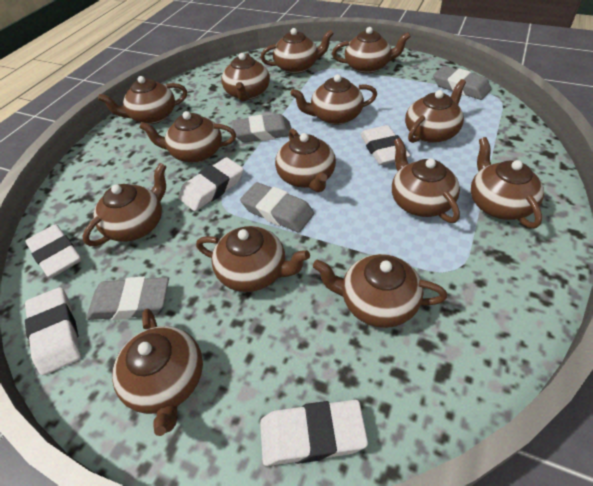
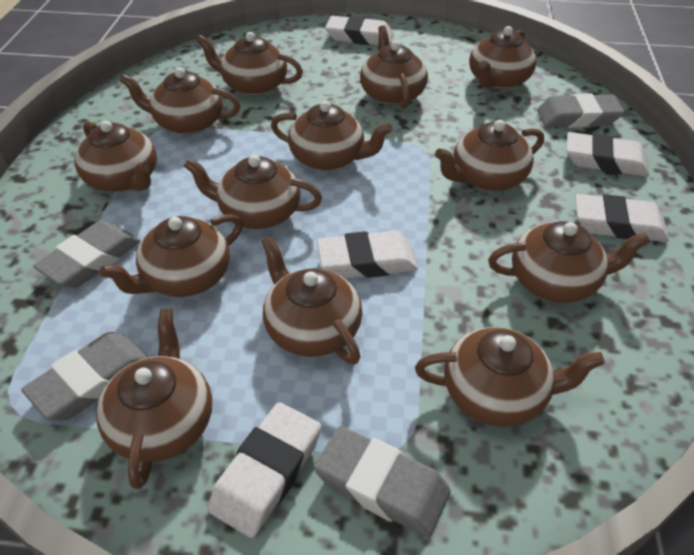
brown teapot: 14 -> 13

